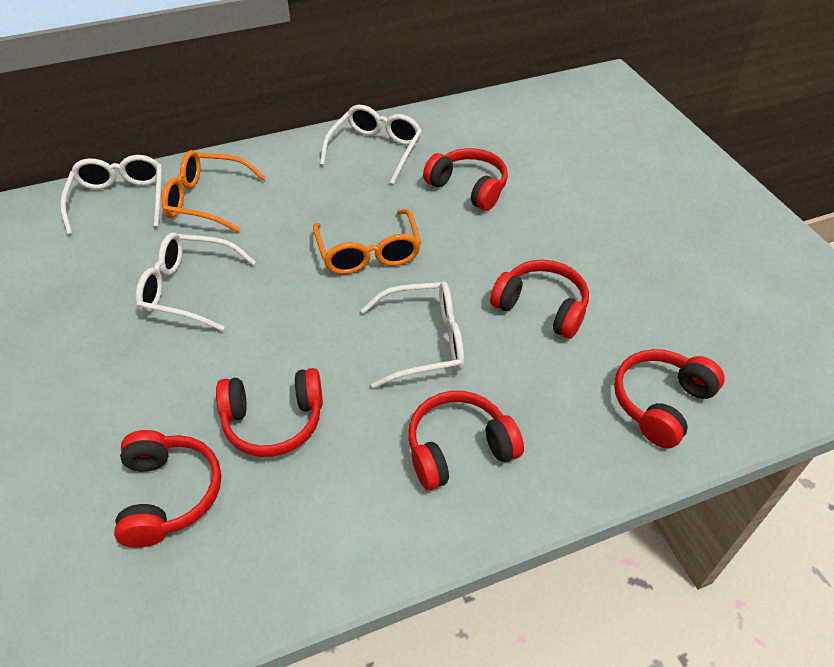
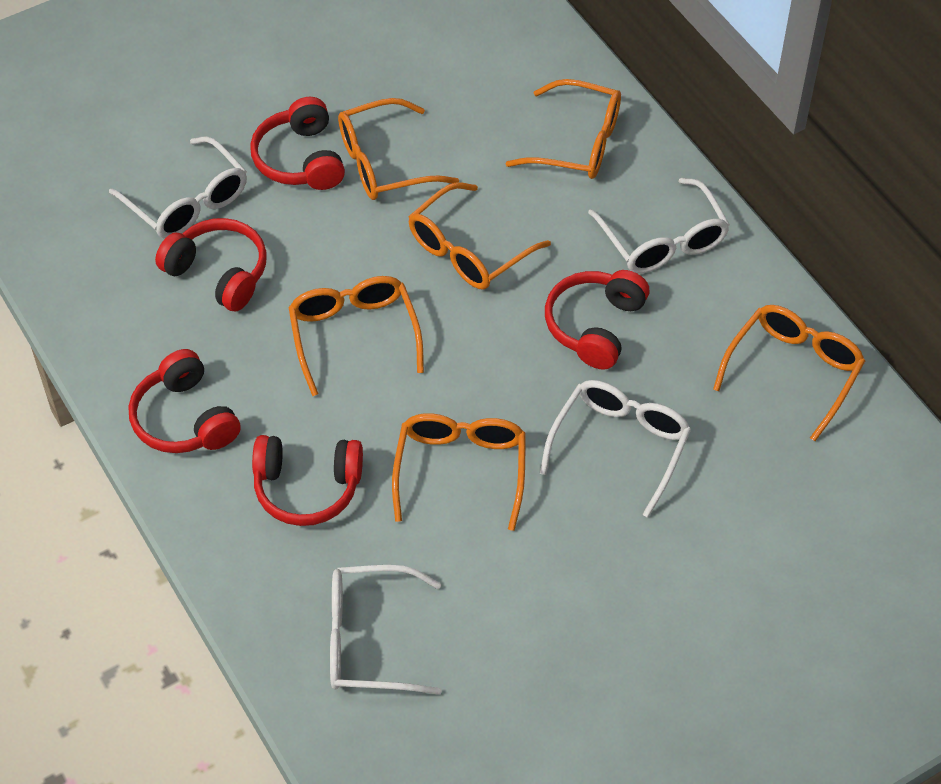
orange glasses: 2 -> 6
red headphones: 6 -> 5

